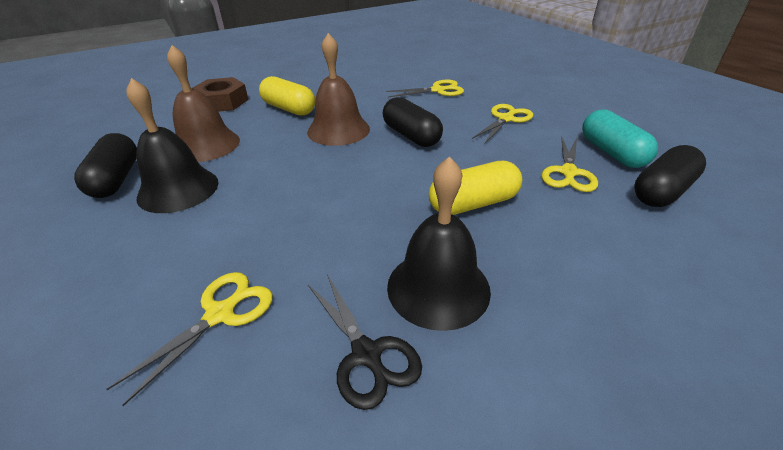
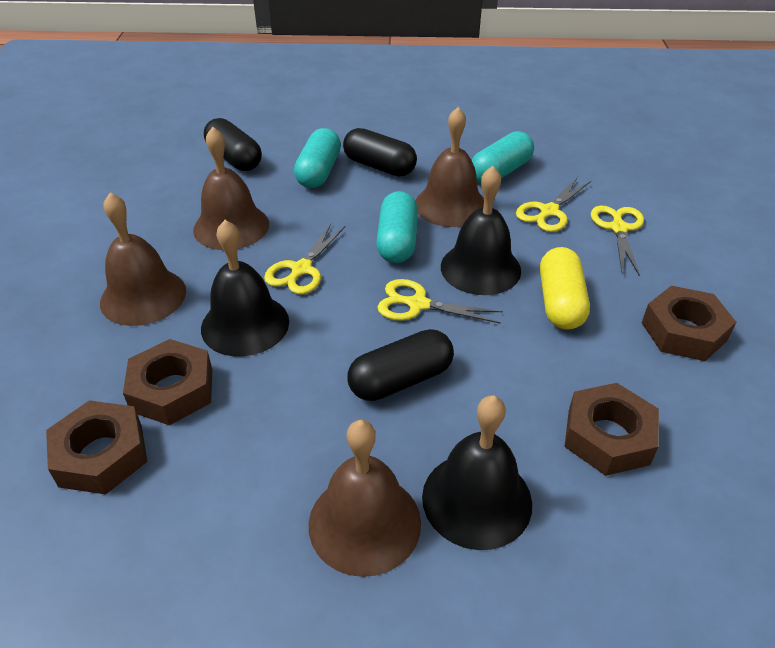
black bell: 2 -> 3
black scissors: 1 -> 0
brown bell: 2 -> 4
brown nut: 1 -> 4
turquoise capsule: 1 -> 3
yellow capsule: 2 -> 1

